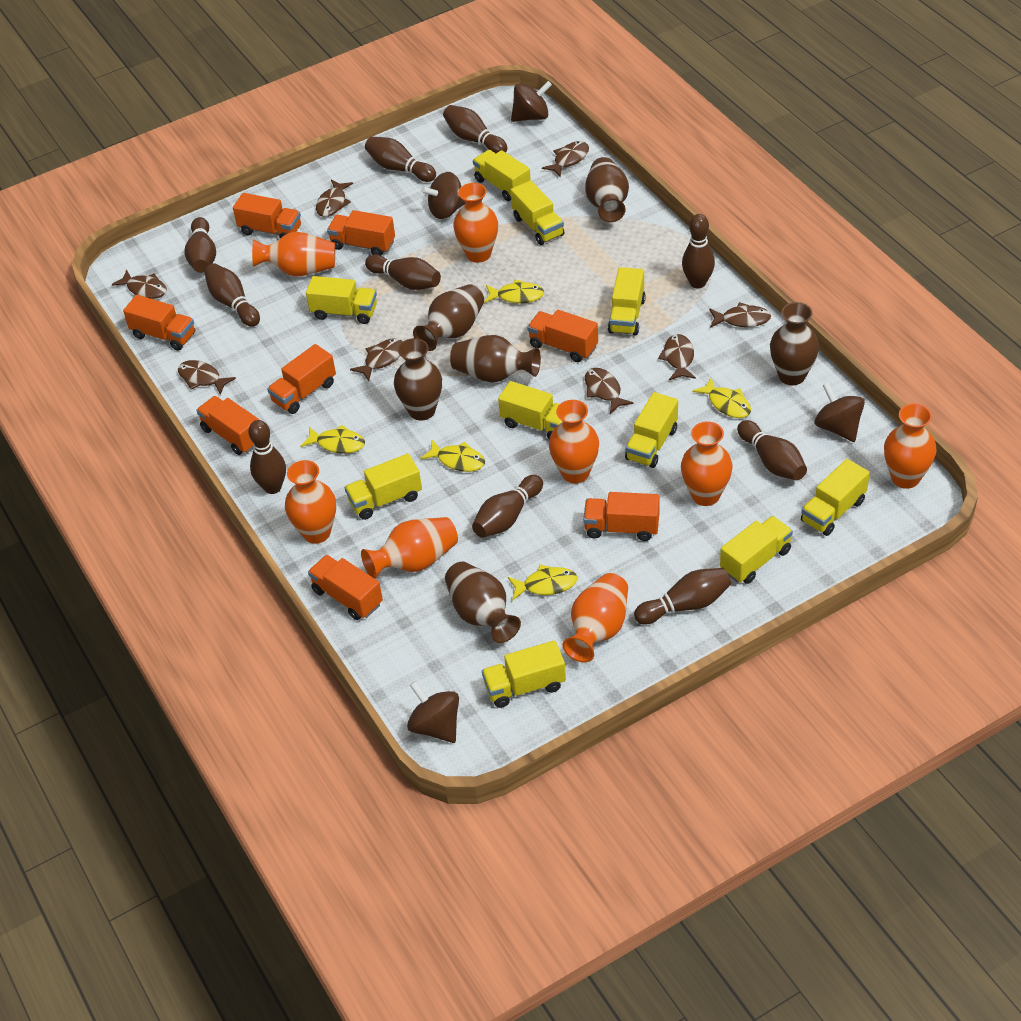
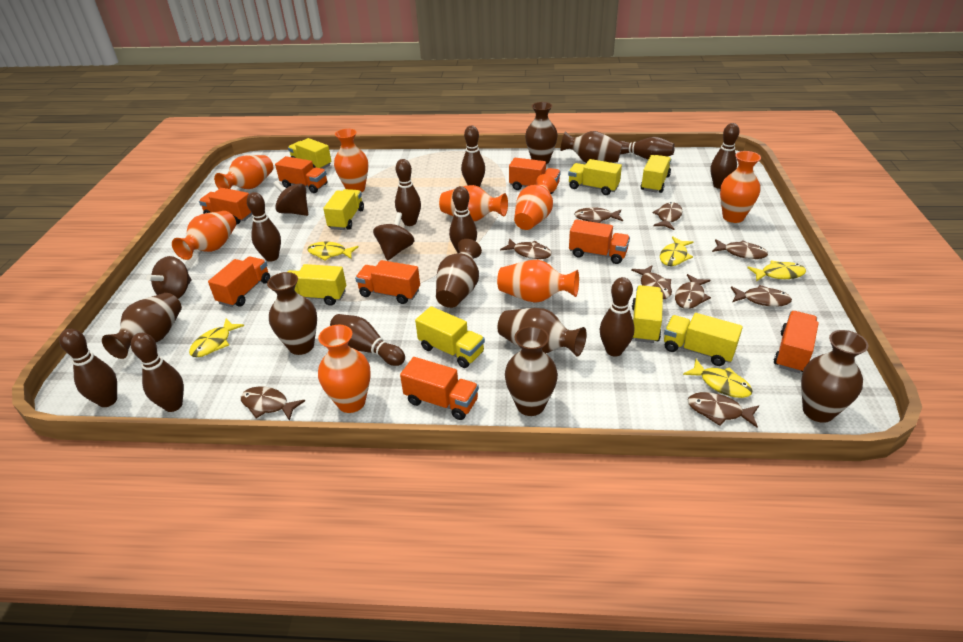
brown fish: 8 -> 9
brown spinning top: 4 -> 3
brown vase: 6 -> 8
yellow truck: 10 -> 8

